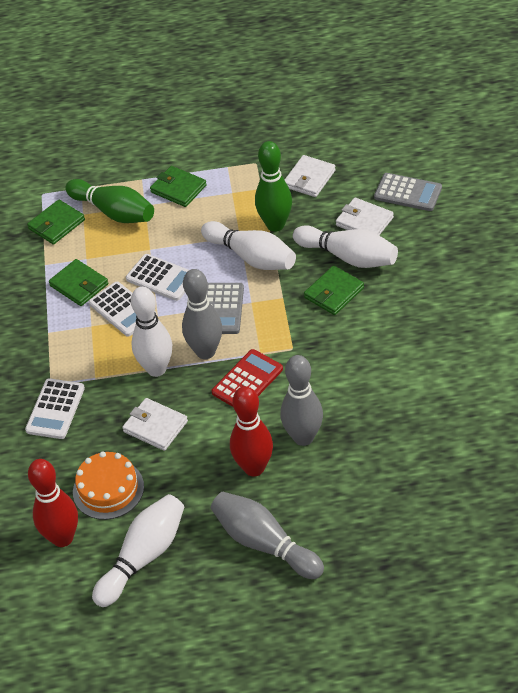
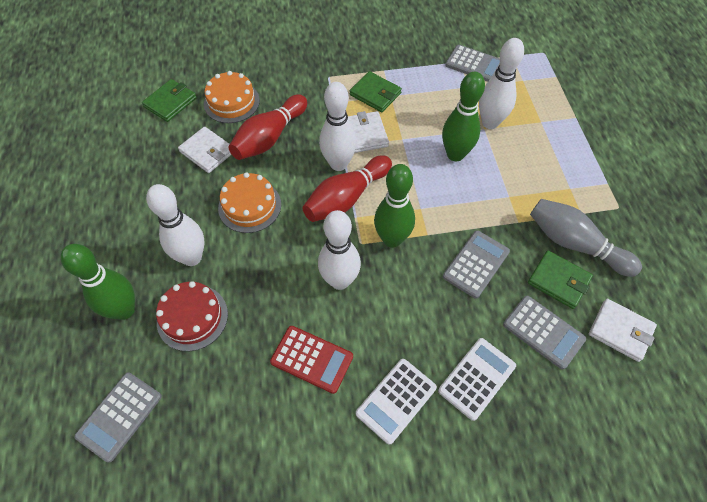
green bowling pin: 2 -> 3
green wallet: 4 -> 3
grey bowling pin: 3 -> 1
grey calculator: 2 -> 4
orange cake: 1 -> 2
red cake: 0 -> 1
white calculator: 3 -> 2

